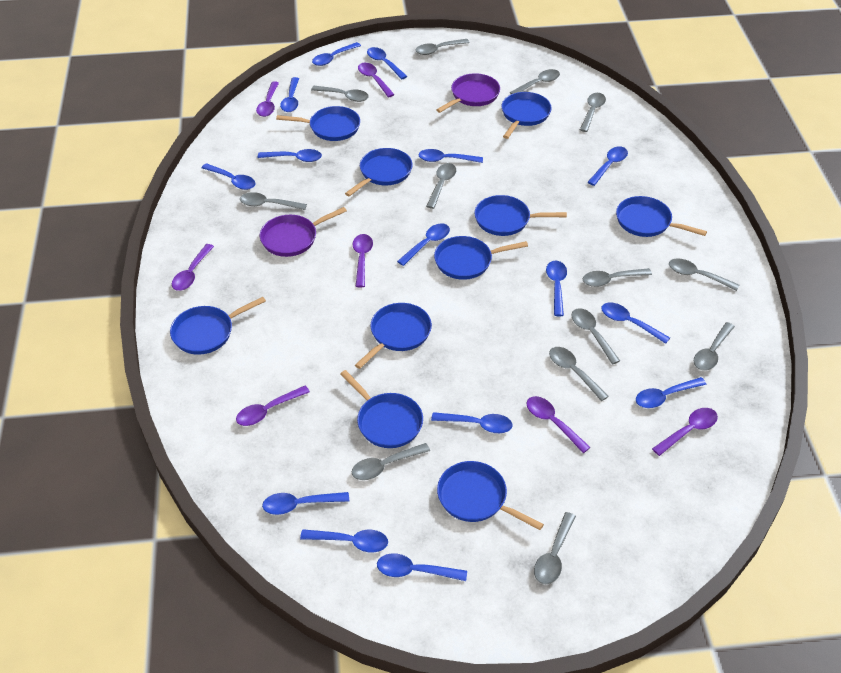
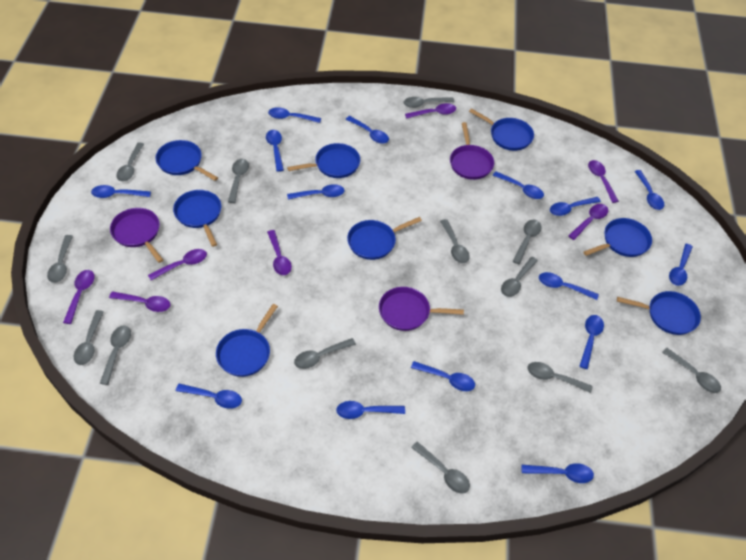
blue pan: 10 -> 8
purple pan: 2 -> 3

